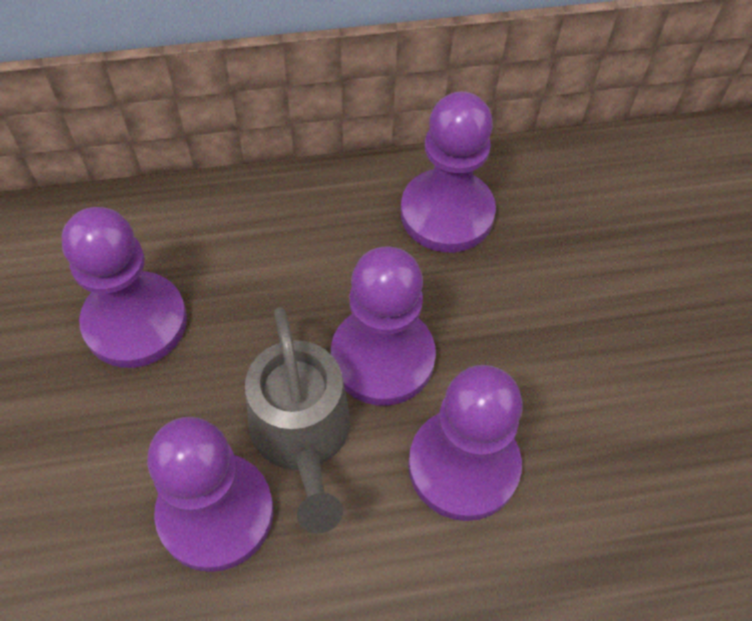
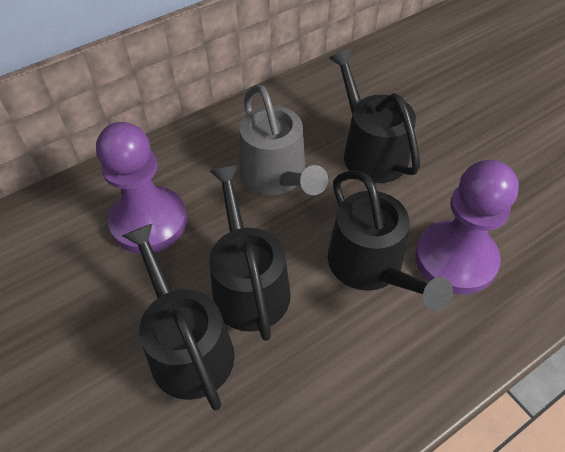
black watering can: 0 -> 4
purple pawn: 5 -> 2

